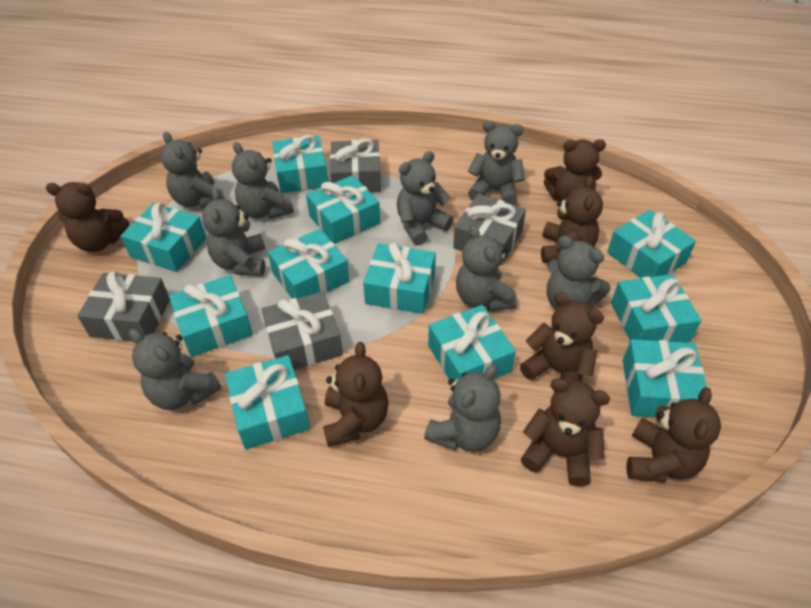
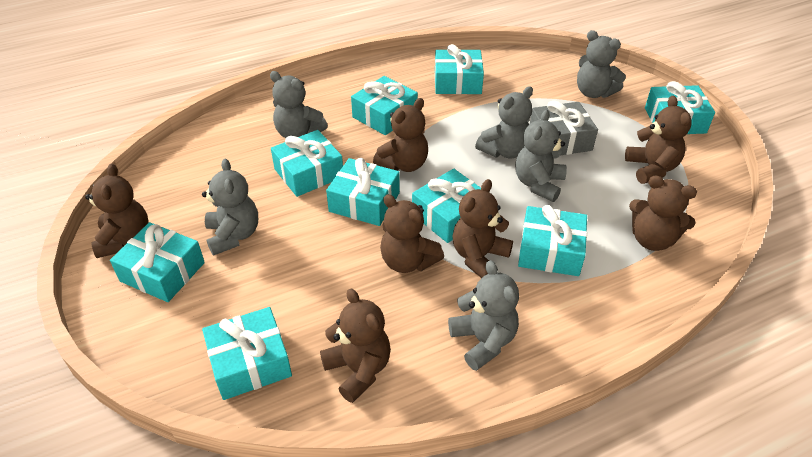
grey gift: 4 -> 1
grey teddy bear: 9 -> 6
turquoise gift: 11 -> 9

